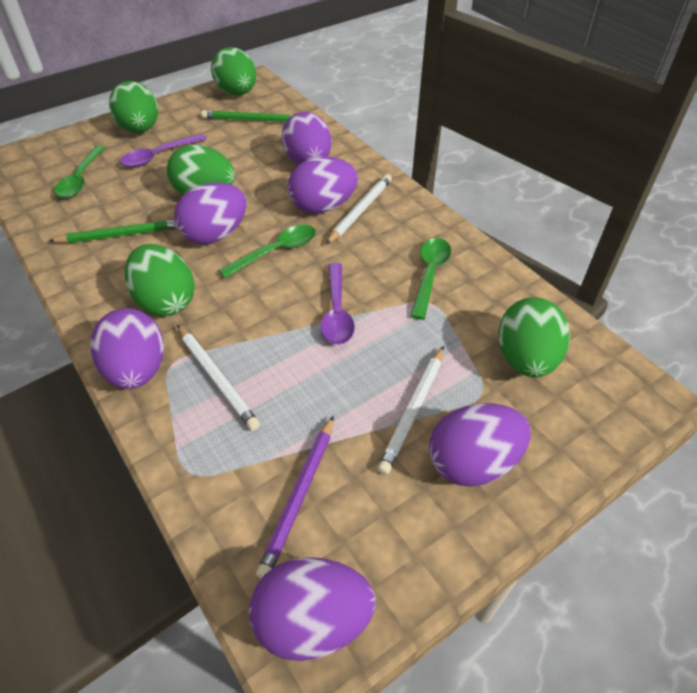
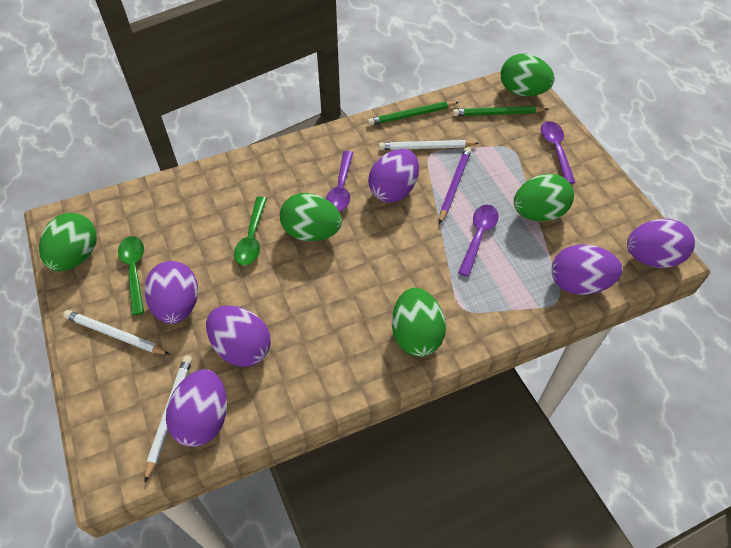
green spoon: 3 -> 2
purple spoon: 2 -> 3

